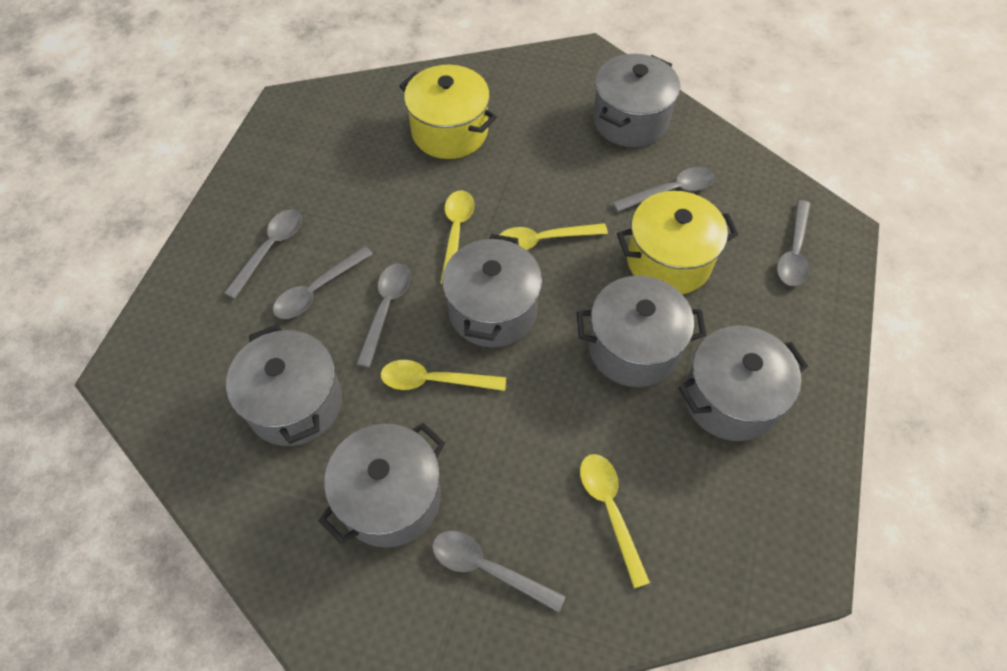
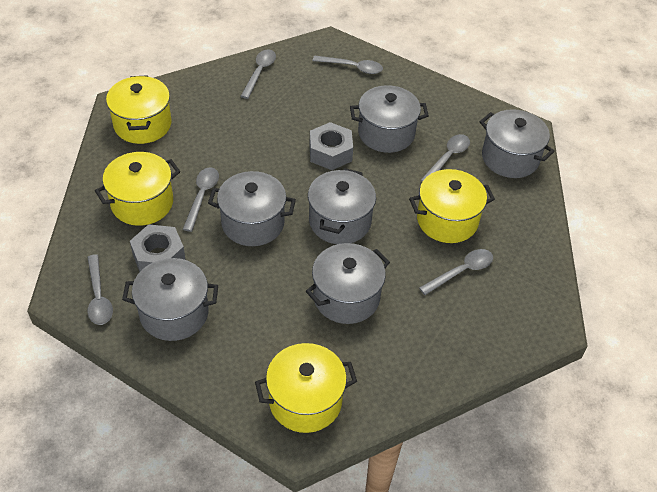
grey nut: 0 -> 2
yellow pot: 2 -> 4
yellow spoon: 4 -> 0

